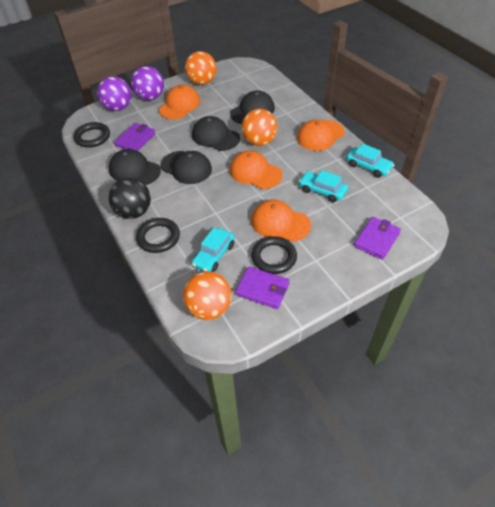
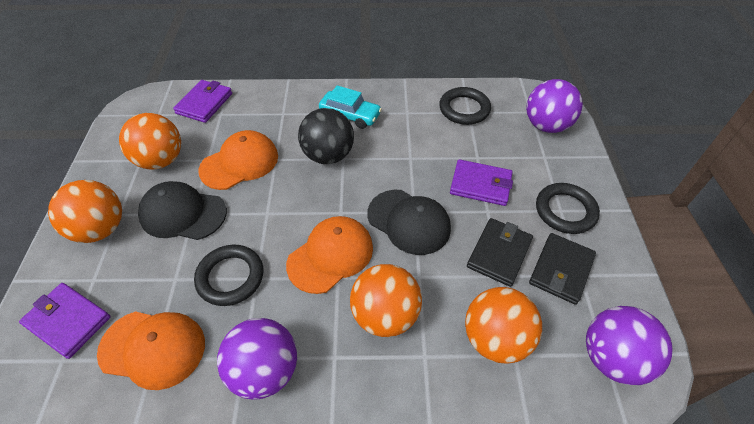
black cap: 4 -> 2
black wallet: 0 -> 2
orange ball: 3 -> 4
orange cap: 4 -> 3
purple ball: 2 -> 3
turquoise car: 3 -> 1

